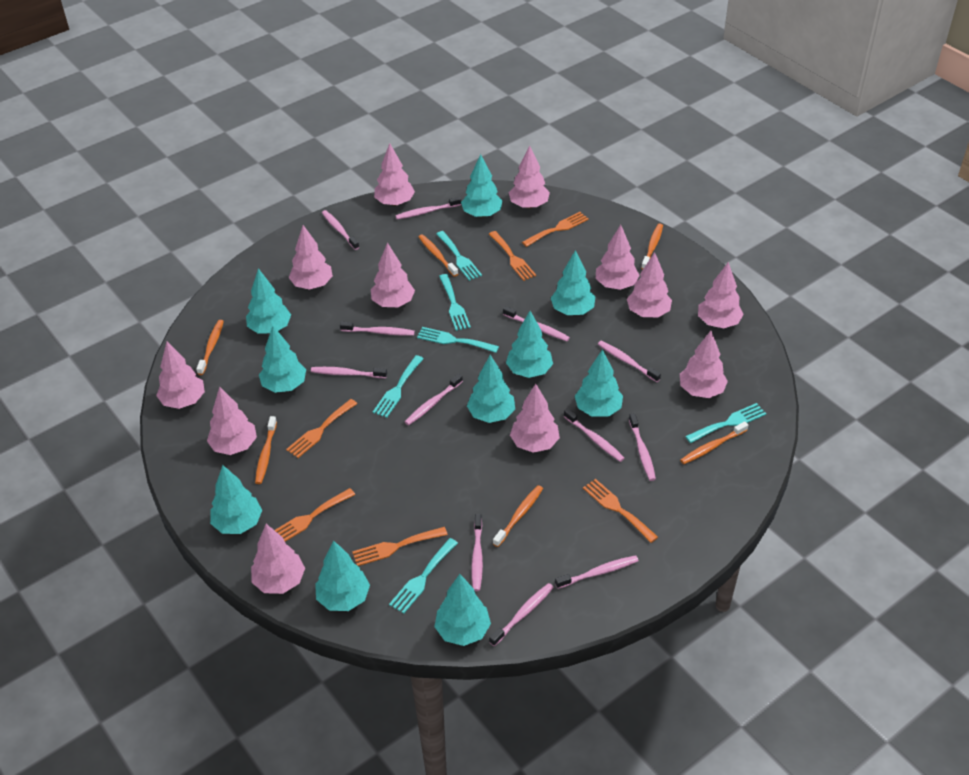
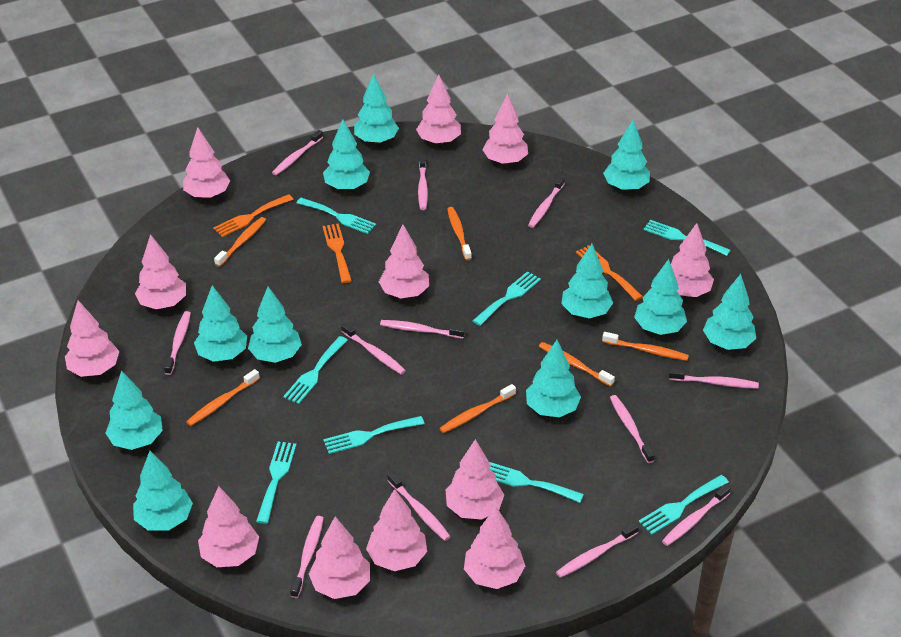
orange fork: 6 -> 3
turquoise fork: 6 -> 8
turquoise tree: 10 -> 11

